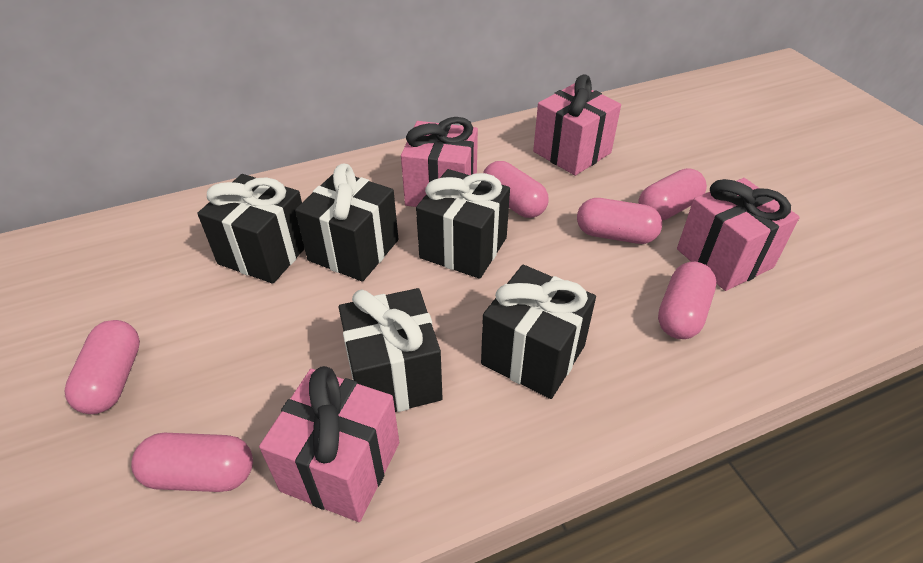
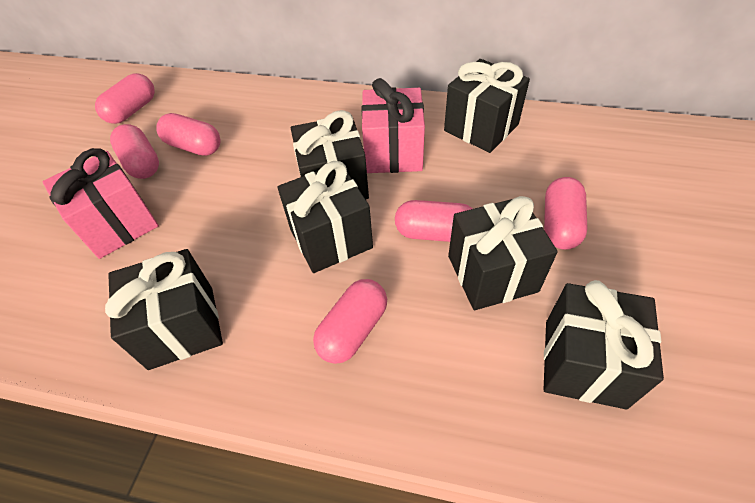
black gift: 5 -> 6
pink gift: 4 -> 2

